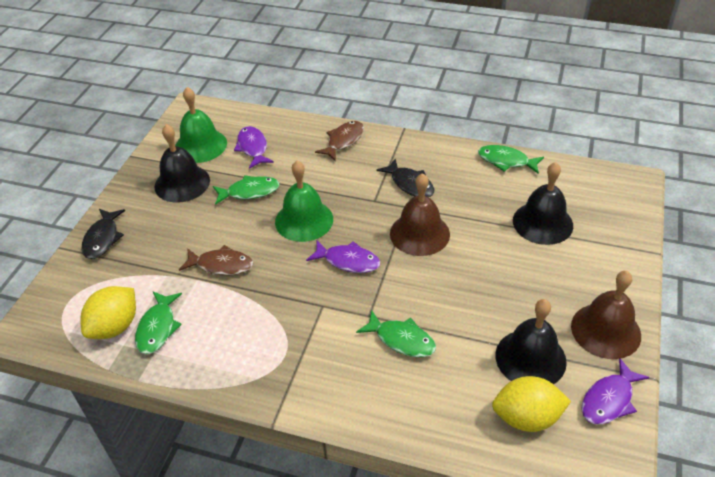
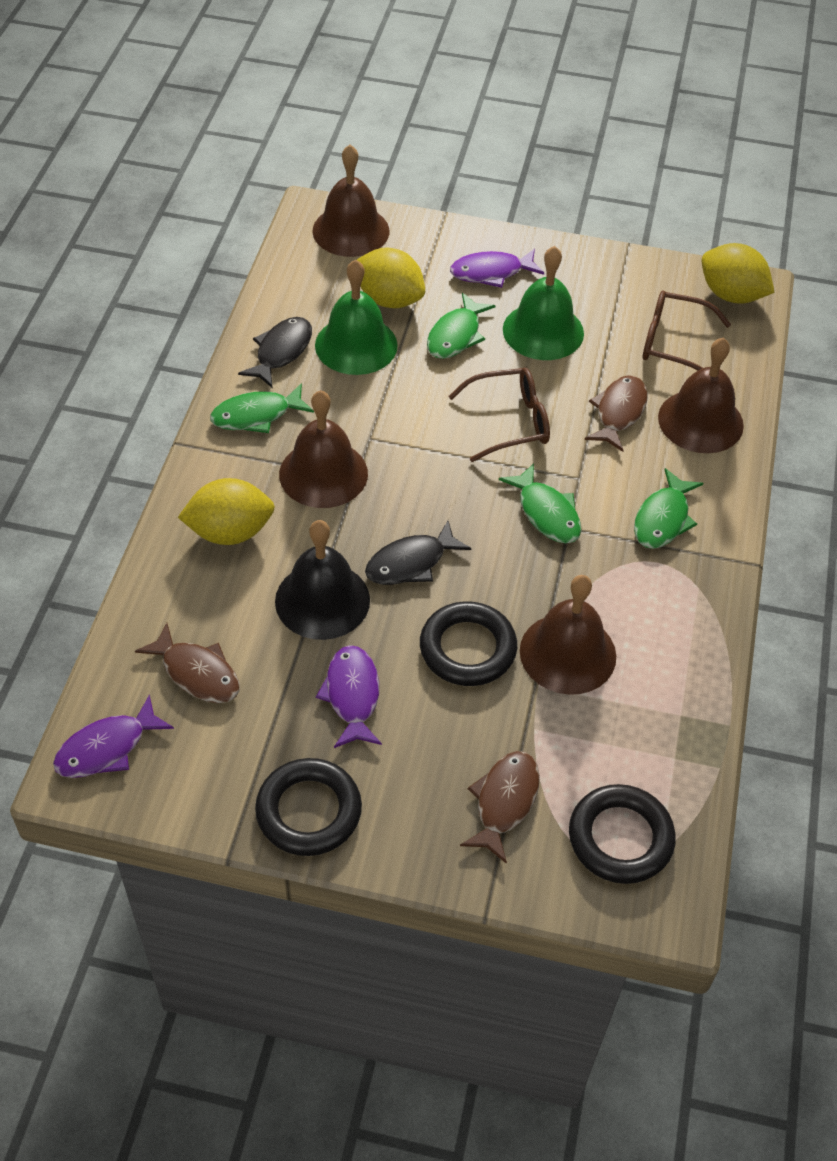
black bell: 3 -> 1
black ring: 0 -> 3
brown bell: 2 -> 4
brown fish: 2 -> 3
brown glasses: 0 -> 2
yellow lemon: 2 -> 3

